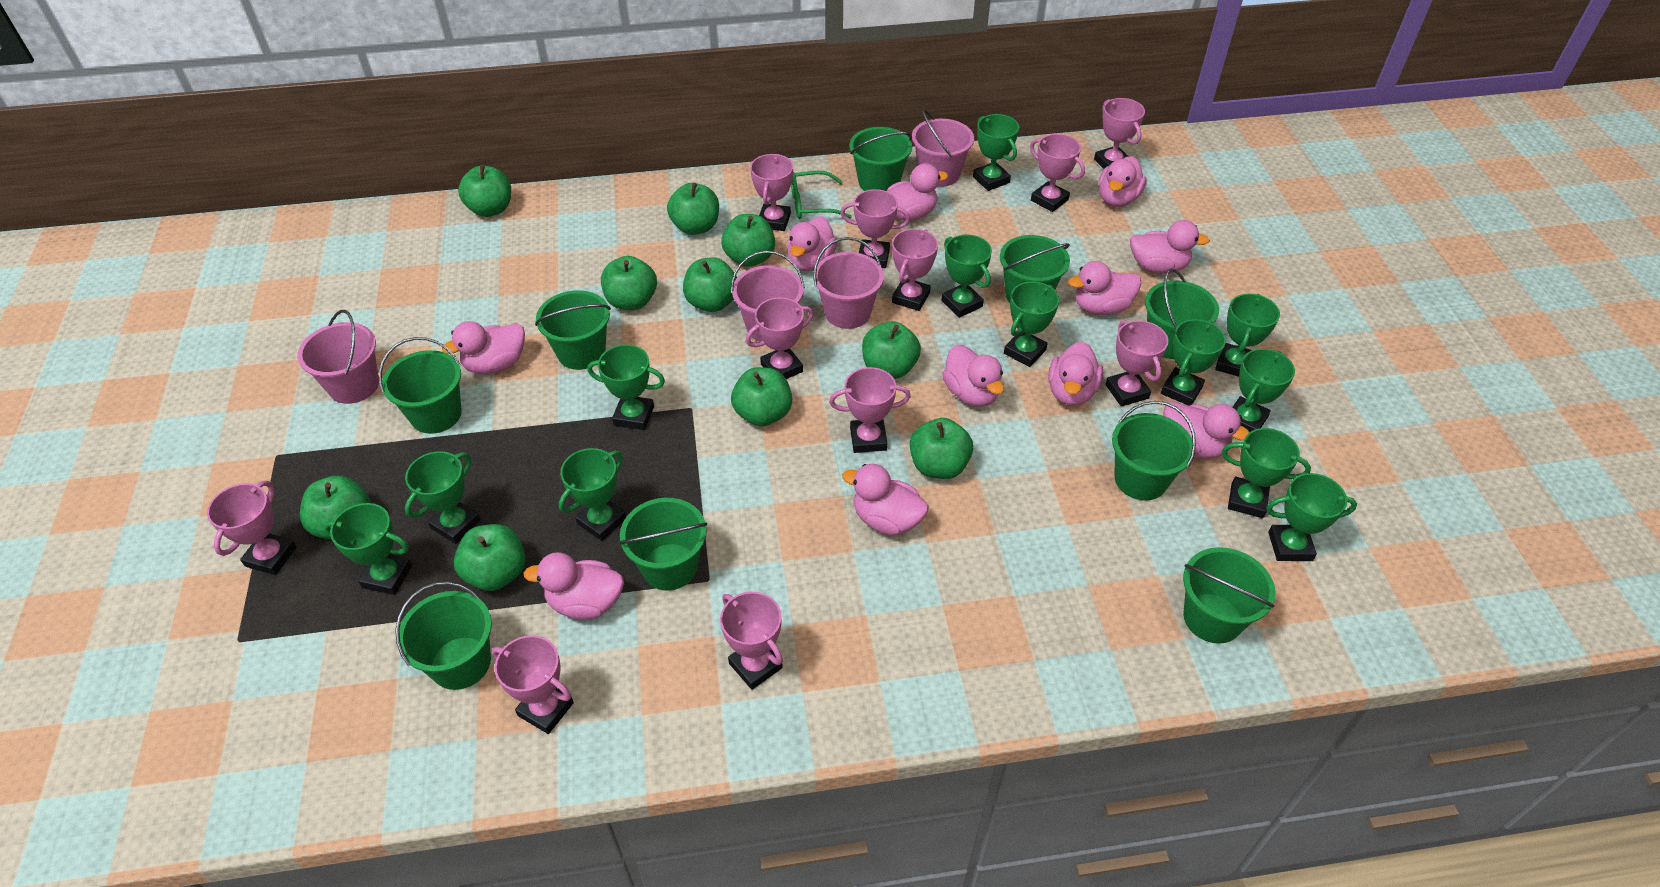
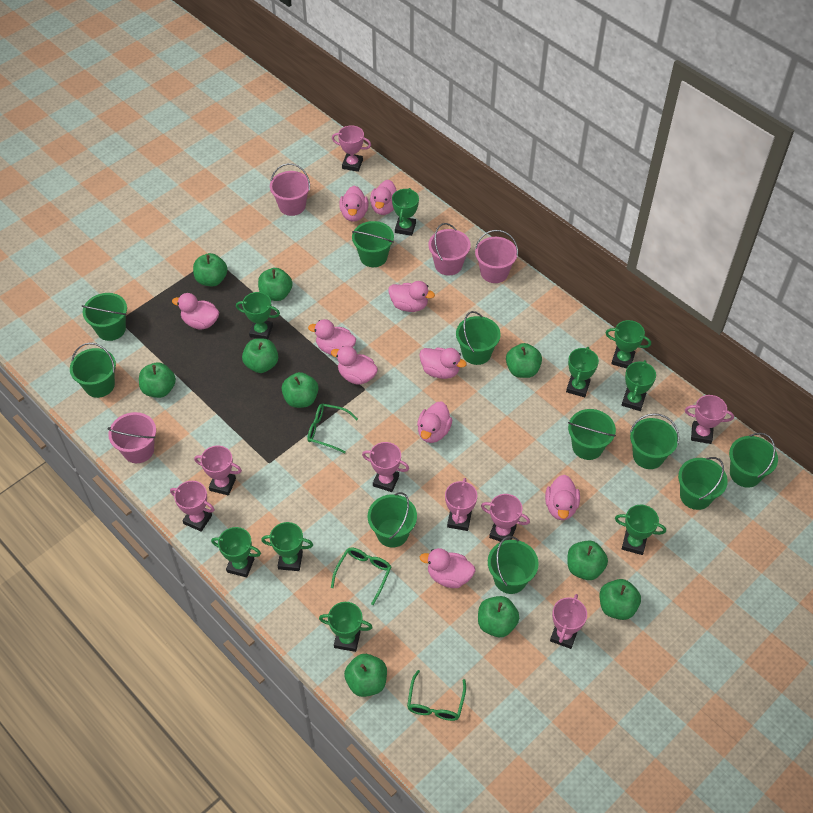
green bucket: 9 -> 10
green glasses: 1 -> 3
green trophy: 12 -> 9
pink duck: 11 -> 10
pink trophy: 11 -> 8

